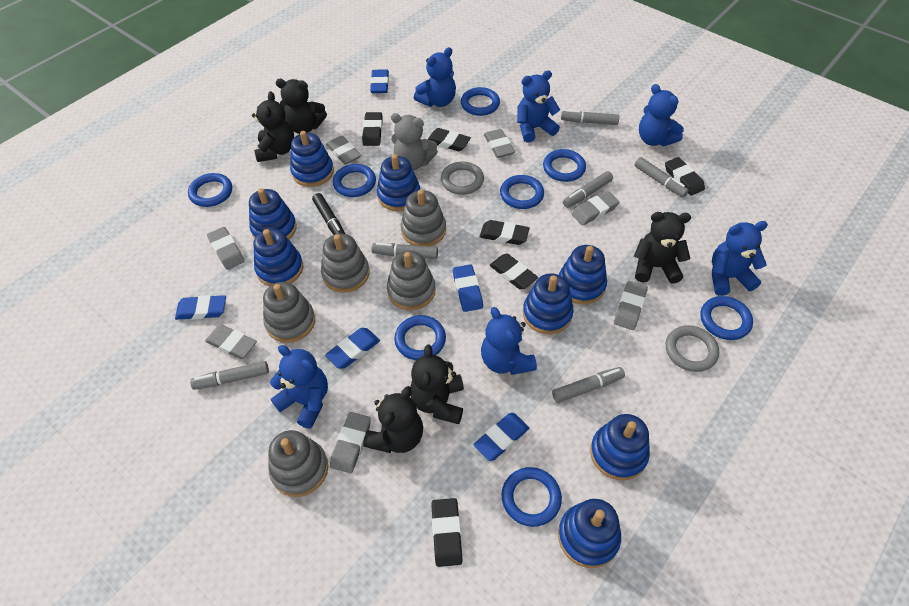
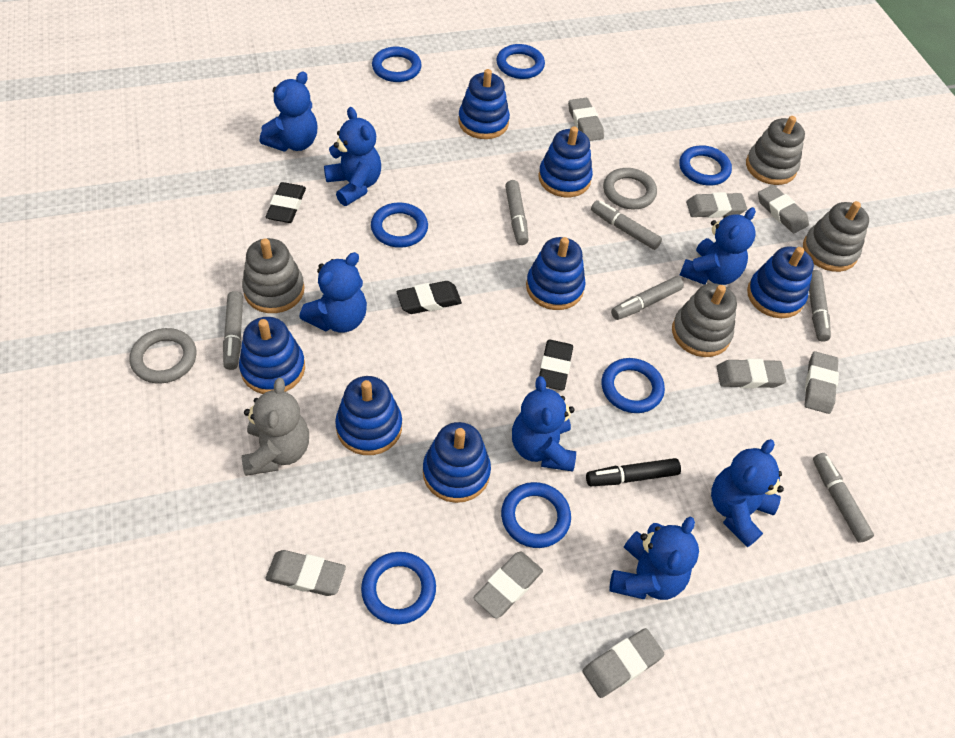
black eraser: 6 -> 3
black teddy bear: 5 -> 0
blue eraser: 5 -> 0
blue ring: 8 -> 7
blue stacking toy: 8 -> 7
blue teddy bear: 6 -> 7
grey eraser: 7 -> 8
grey stacking toy: 5 -> 4

